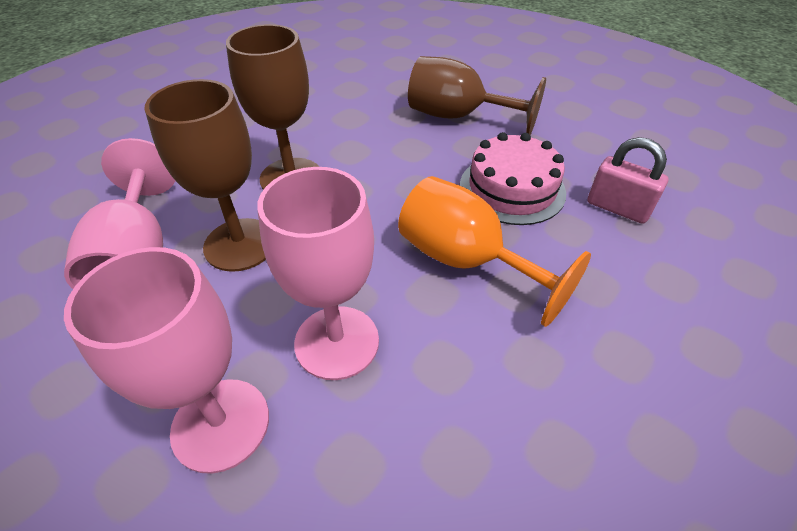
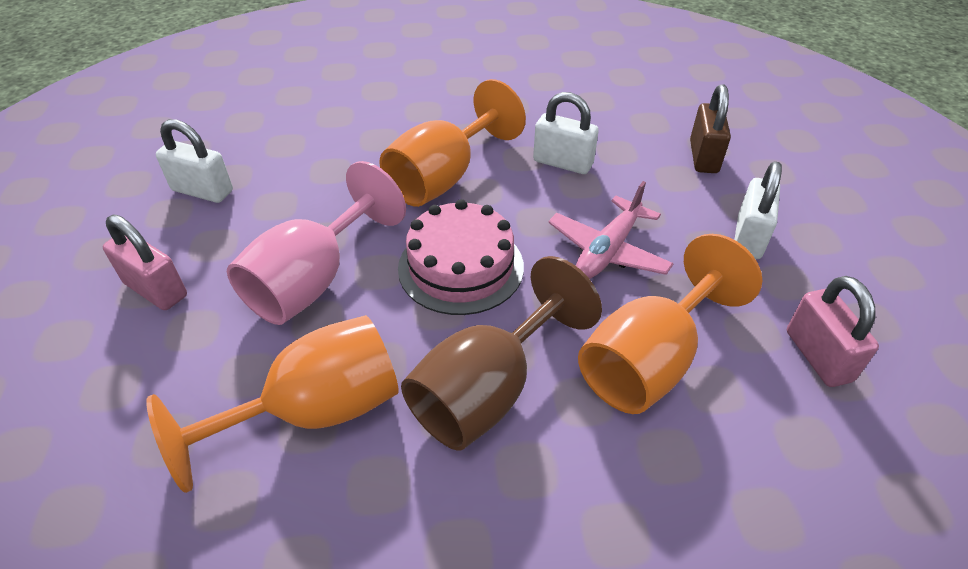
brown goblet: 3 -> 1
brown padlock: 0 -> 1
orange goblet: 1 -> 3
pink goblet: 3 -> 1
pink padlock: 1 -> 2
pink plane: 0 -> 1
white padlock: 0 -> 3

